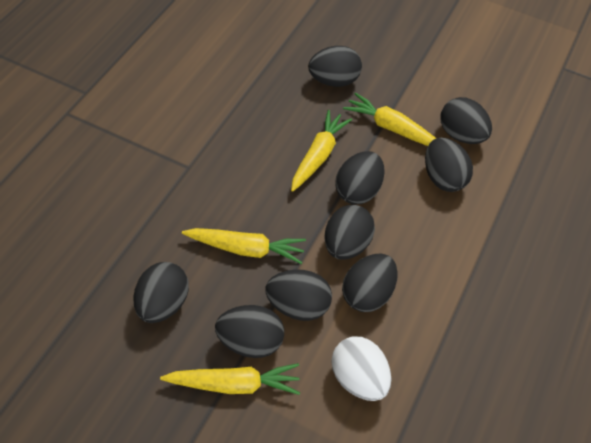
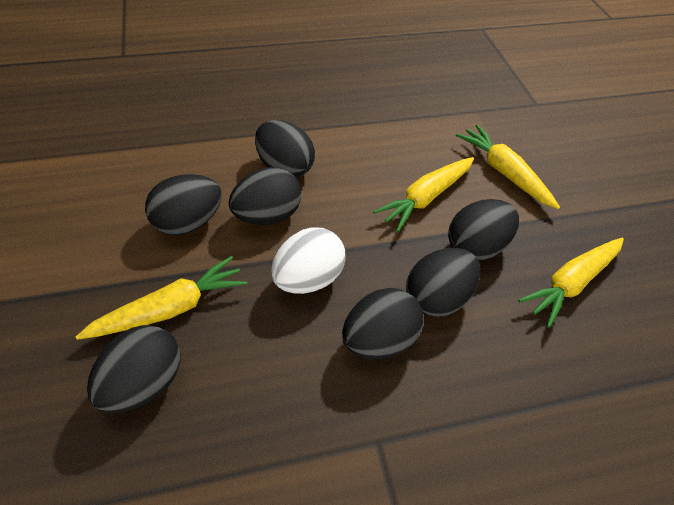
black egg: 9 -> 7

